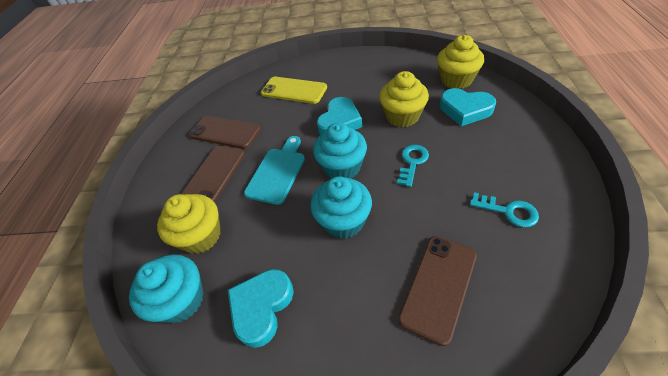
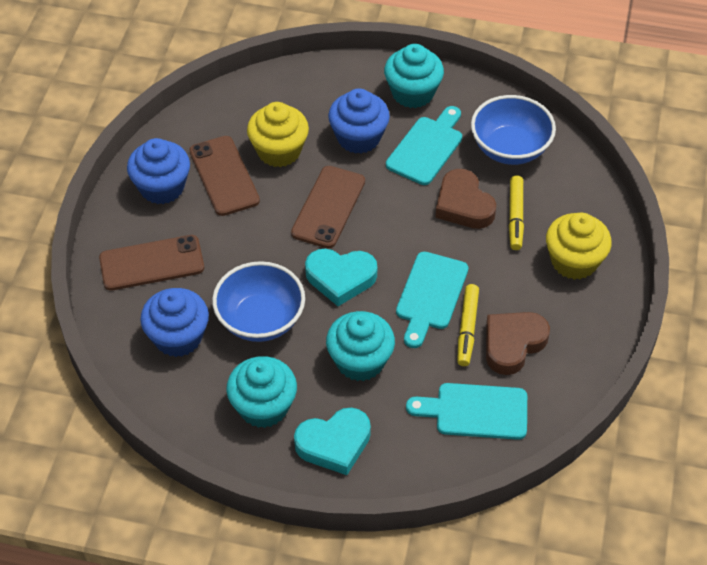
blue bowl: 0 -> 2
blue cupcake: 0 -> 3
brown heart: 0 -> 2
turquoise cutting board: 1 -> 3
turquoise heart: 3 -> 2
turquoise key: 2 -> 0
yellow cupcake: 3 -> 2
yellow marker: 0 -> 2
yellow phone: 1 -> 0

